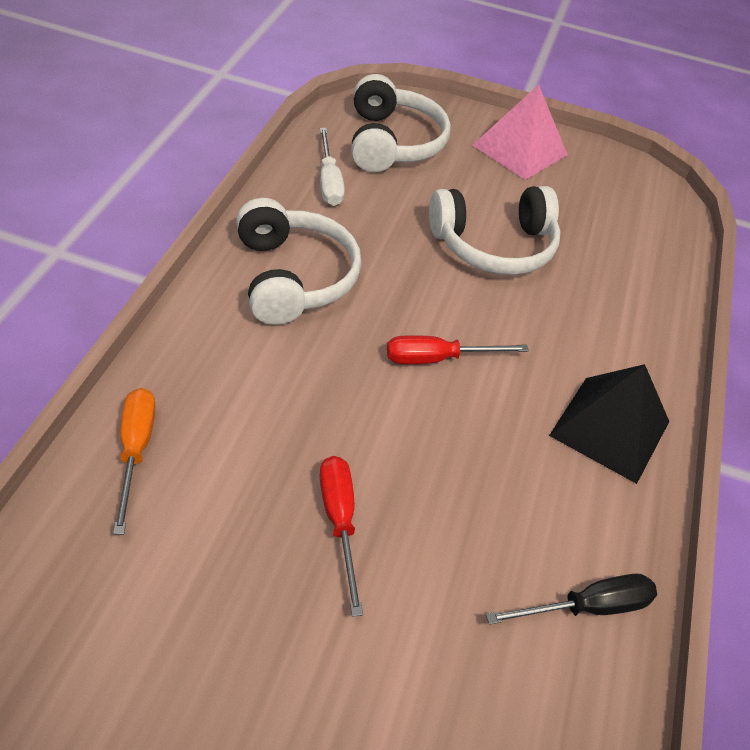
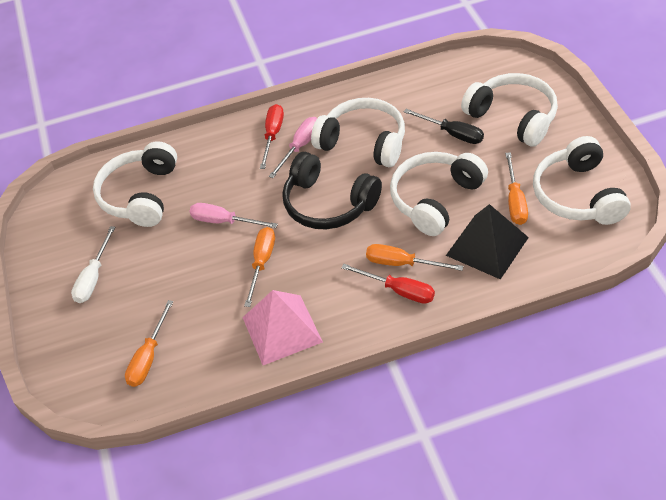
black headphones: 0 -> 1
orange screwdriver: 1 -> 4
pink screwdriver: 0 -> 2
white headphones: 3 -> 5

